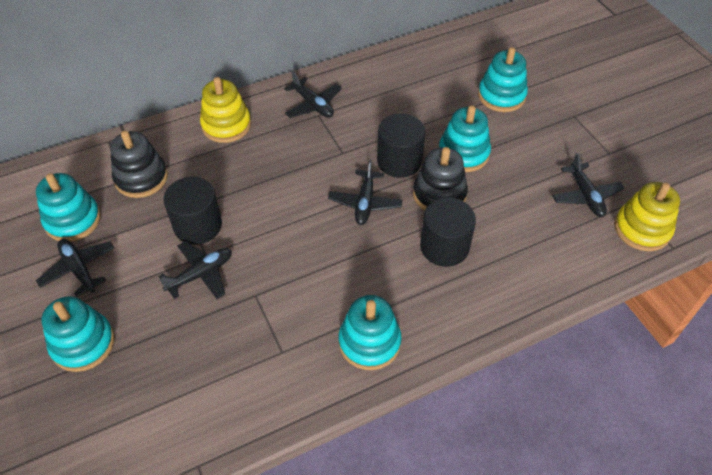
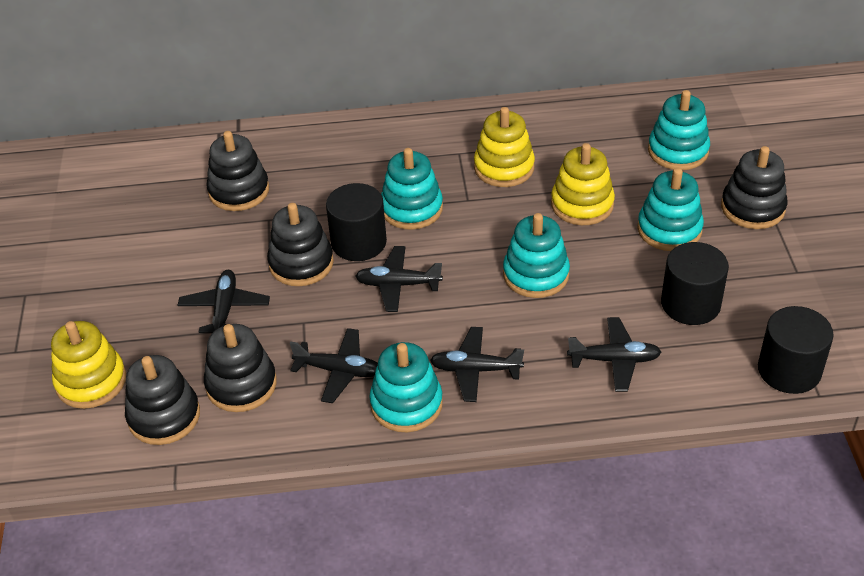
black stacking toy: 2 -> 5
yellow stacking toy: 2 -> 3

